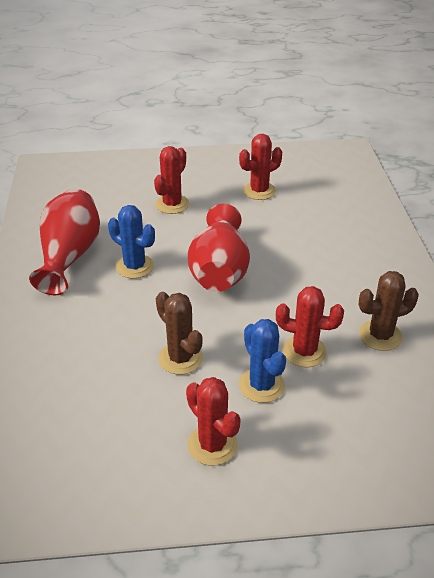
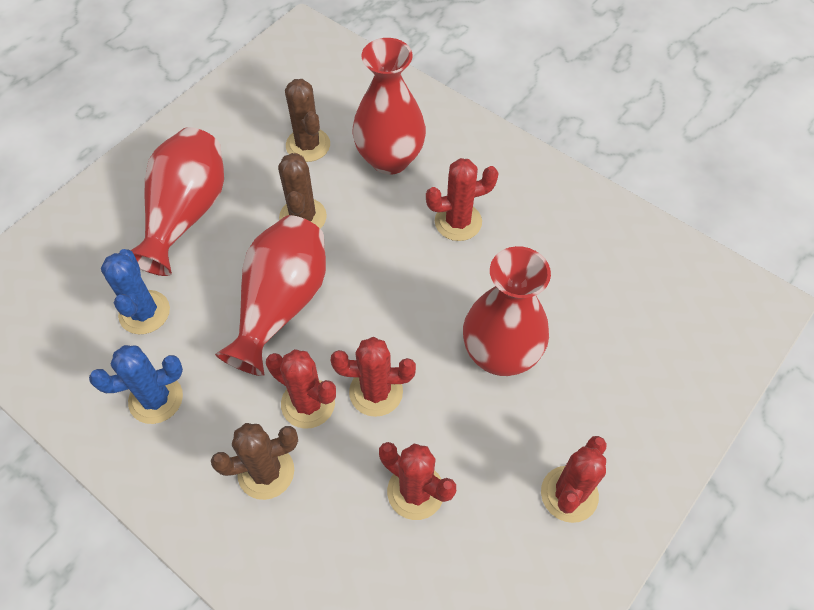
brown cactus: 2 -> 3
red cactus: 4 -> 5
red vase: 2 -> 4

